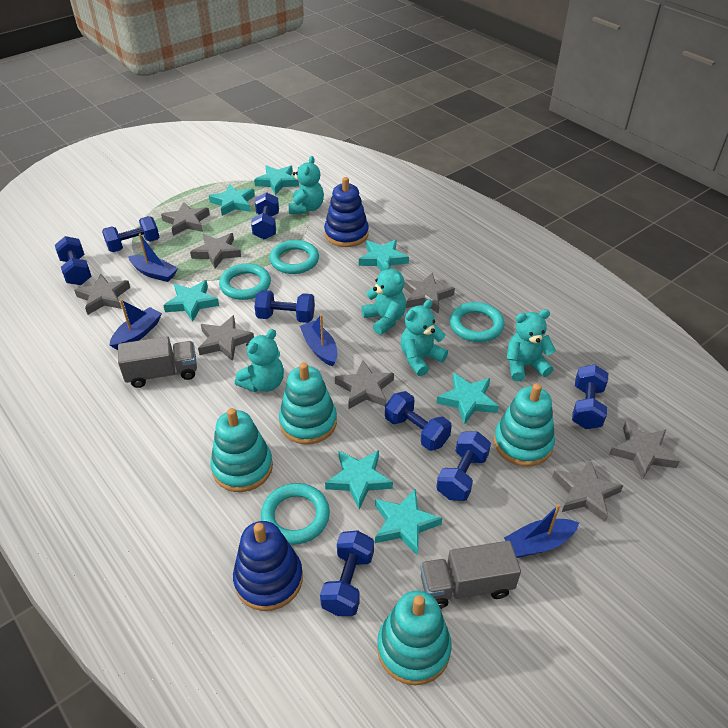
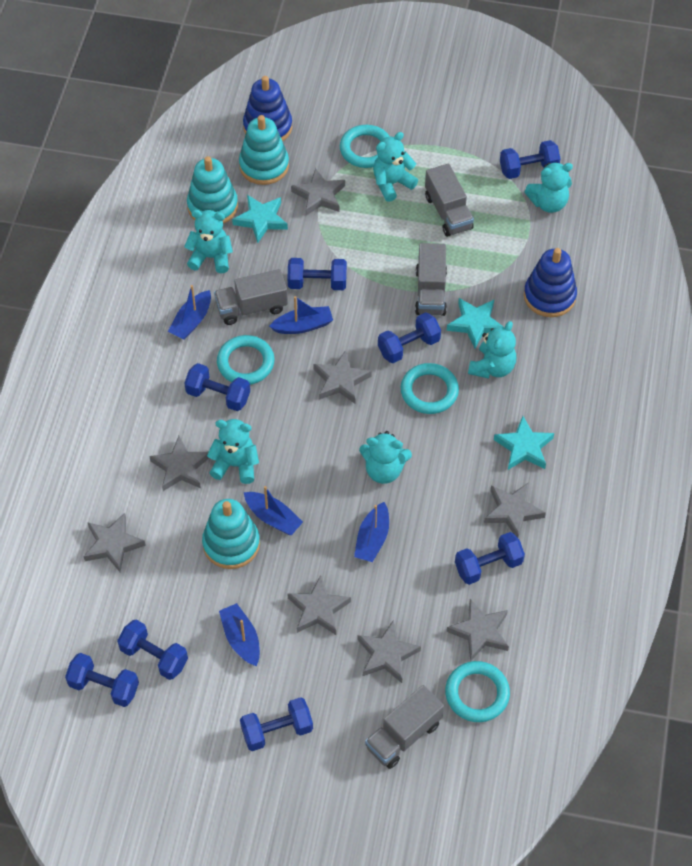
blue boat: 4 -> 5
grey truck: 2 -> 4
turquoise stacking toy: 4 -> 3
turquoise star: 7 -> 3
turquoise teddy bear: 5 -> 6

